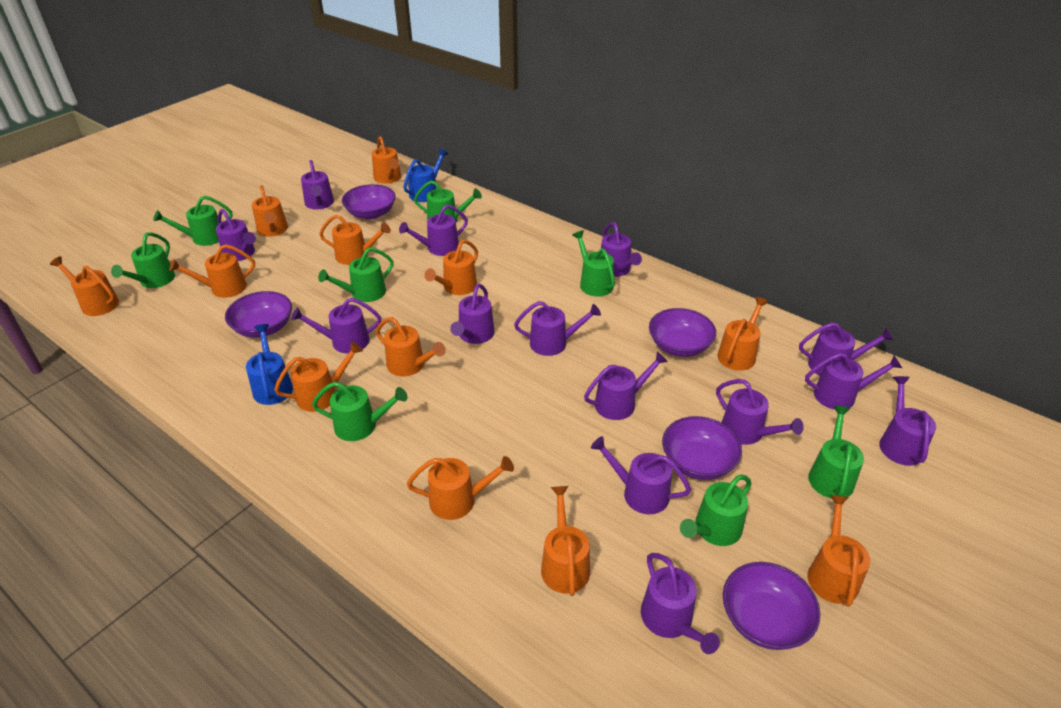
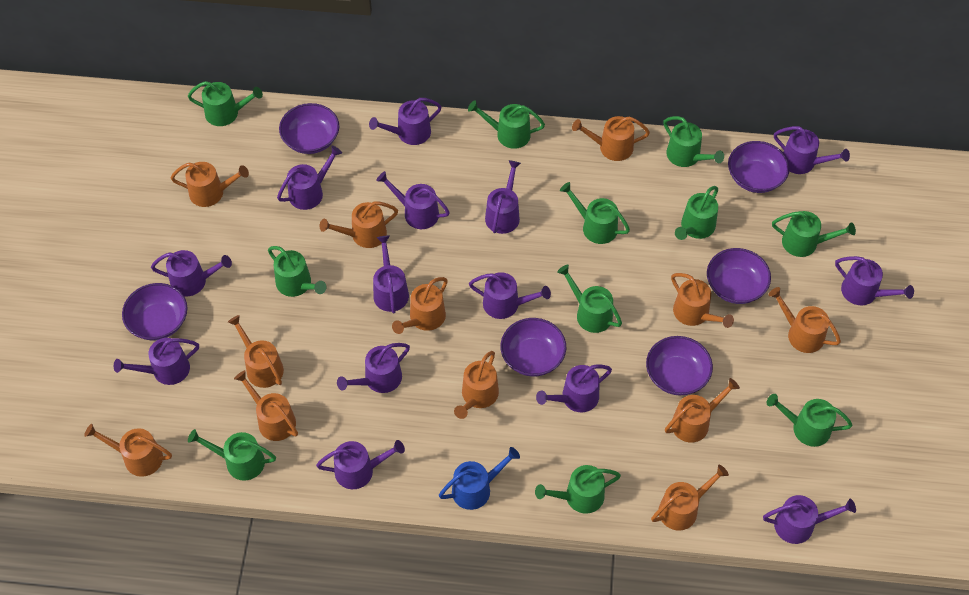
blue watering can: 2 -> 1
green watering can: 8 -> 11
purple bowl: 5 -> 6

